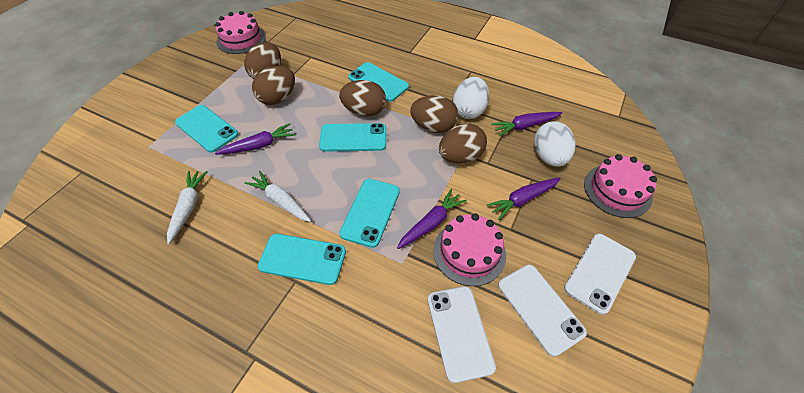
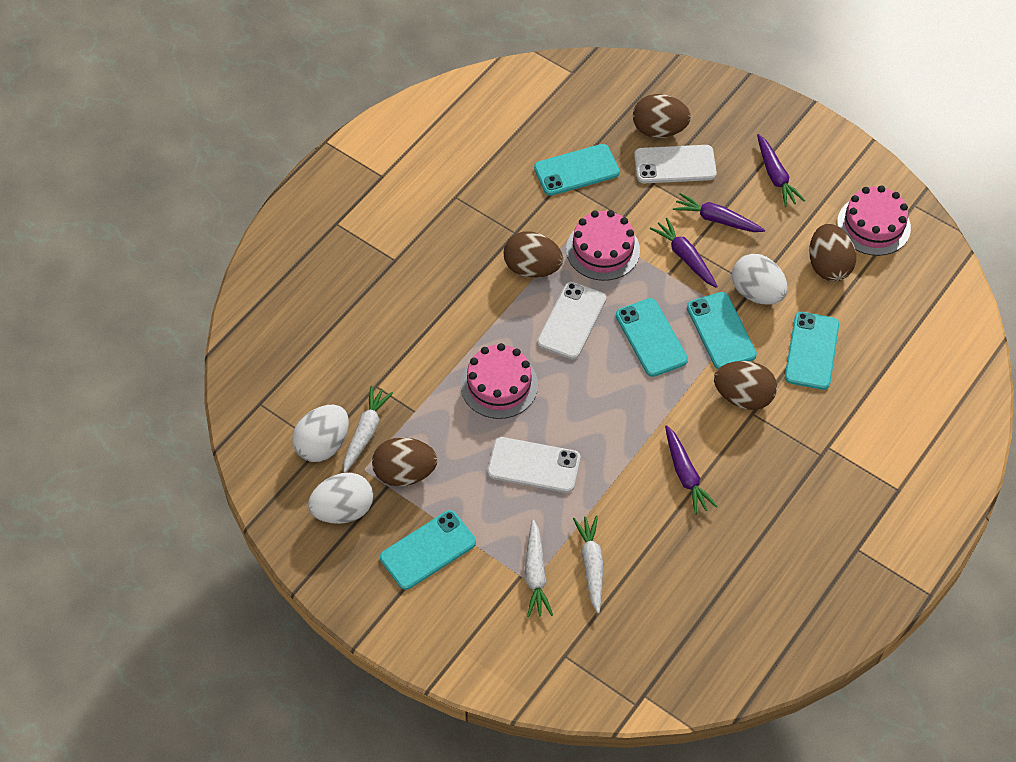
white carrot: 2 -> 3
white egg: 2 -> 3

